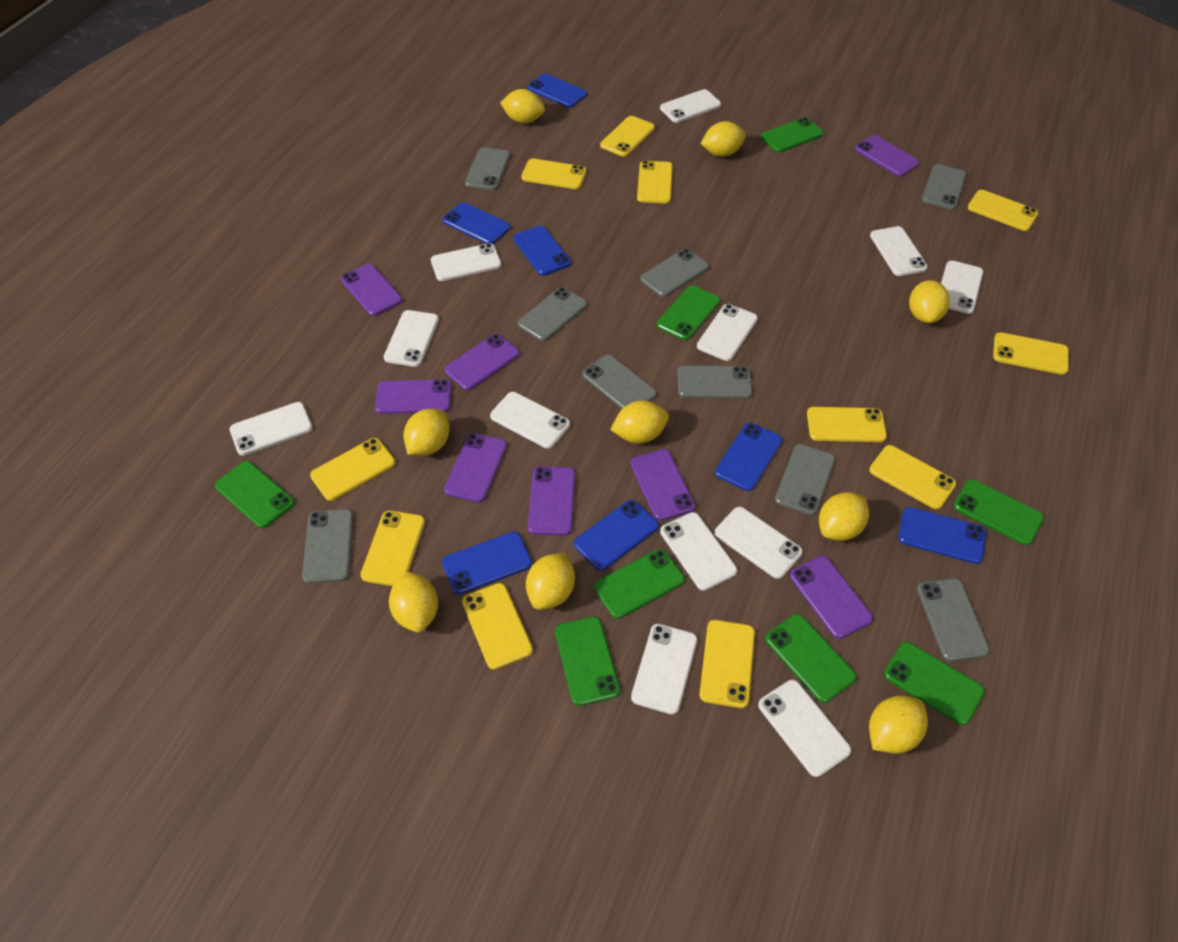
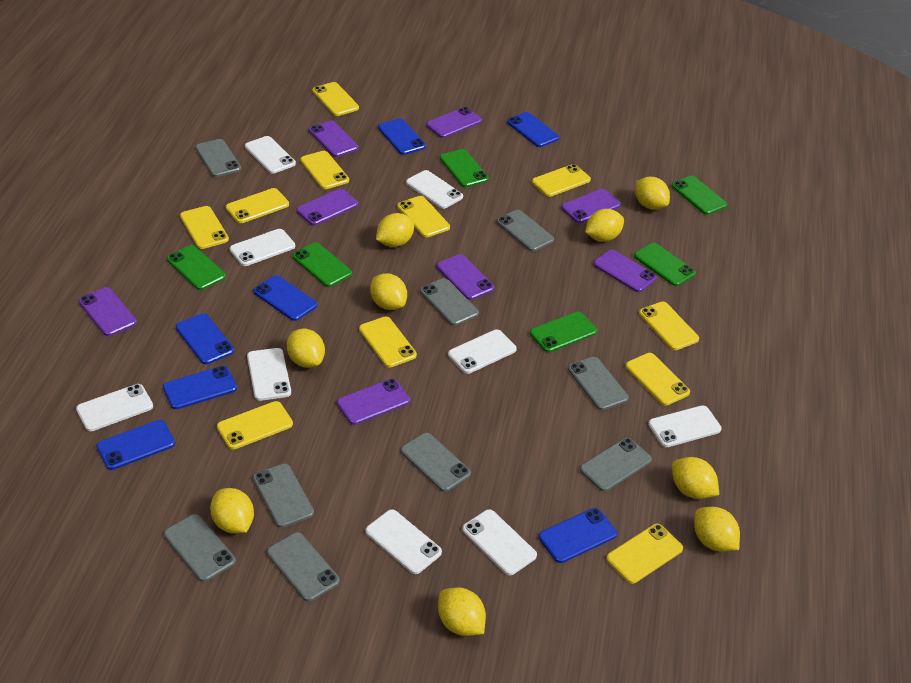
green phone: 8 -> 6
white phone: 12 -> 9

